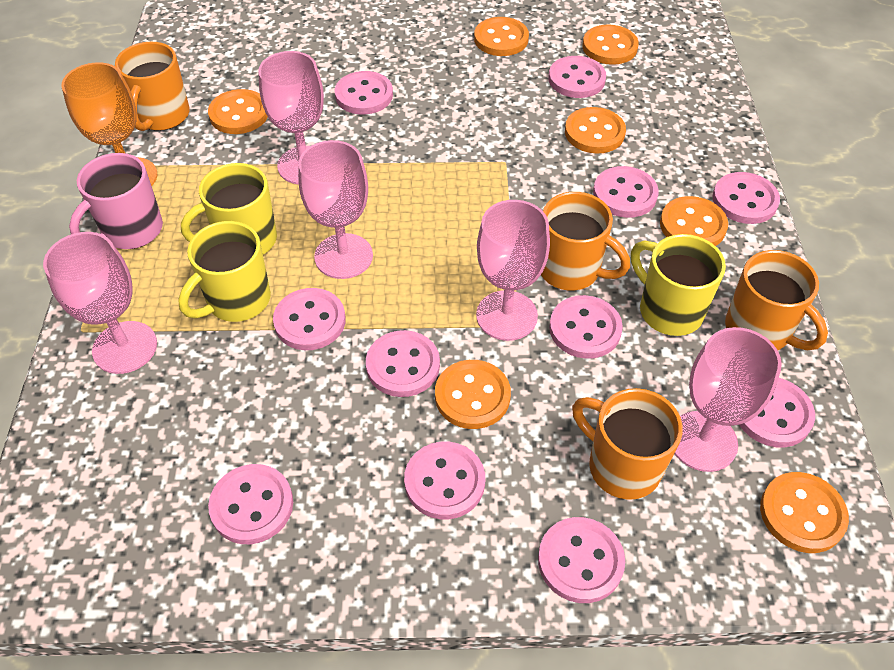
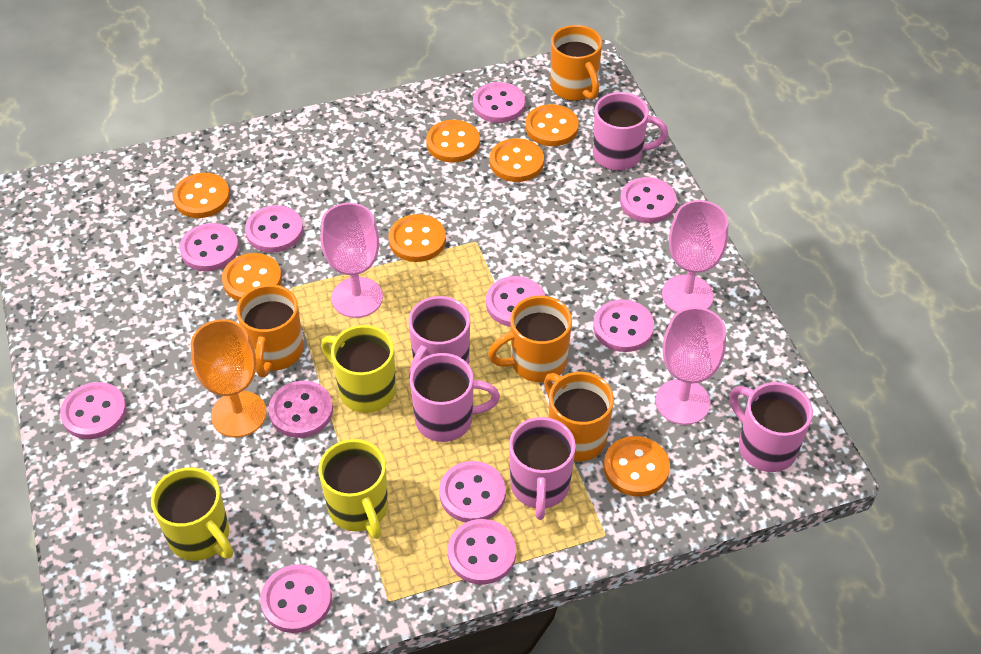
pink goblet: 5 -> 3
pink mug: 1 -> 5

